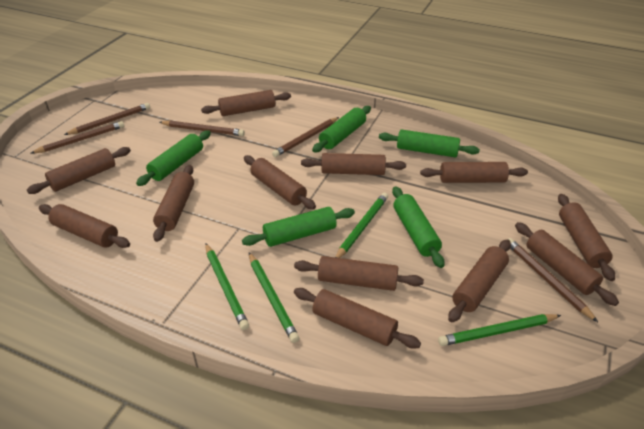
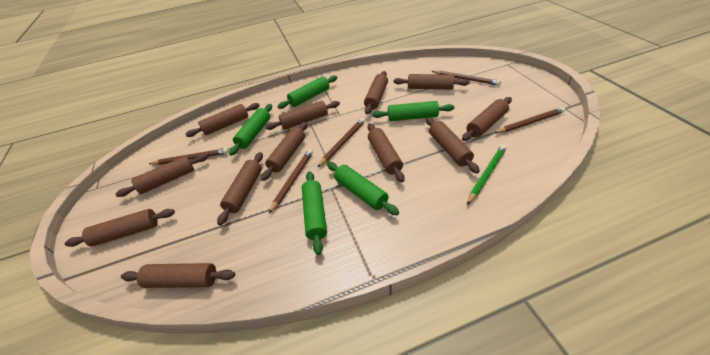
green pencil: 4 -> 1

